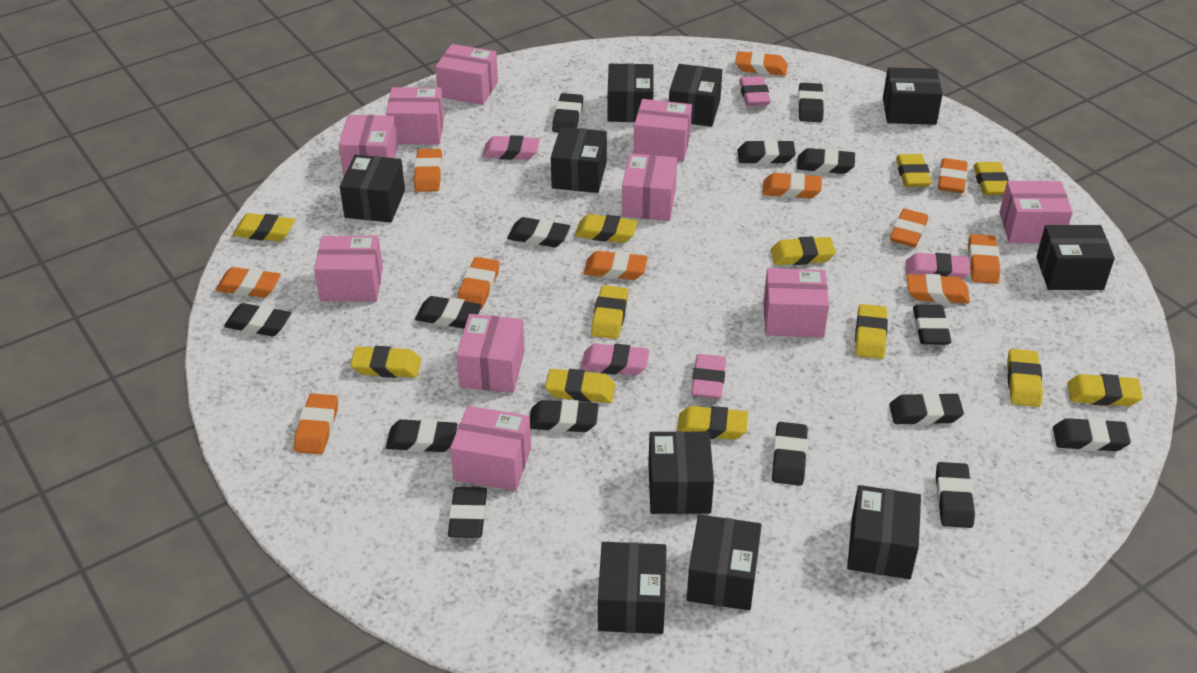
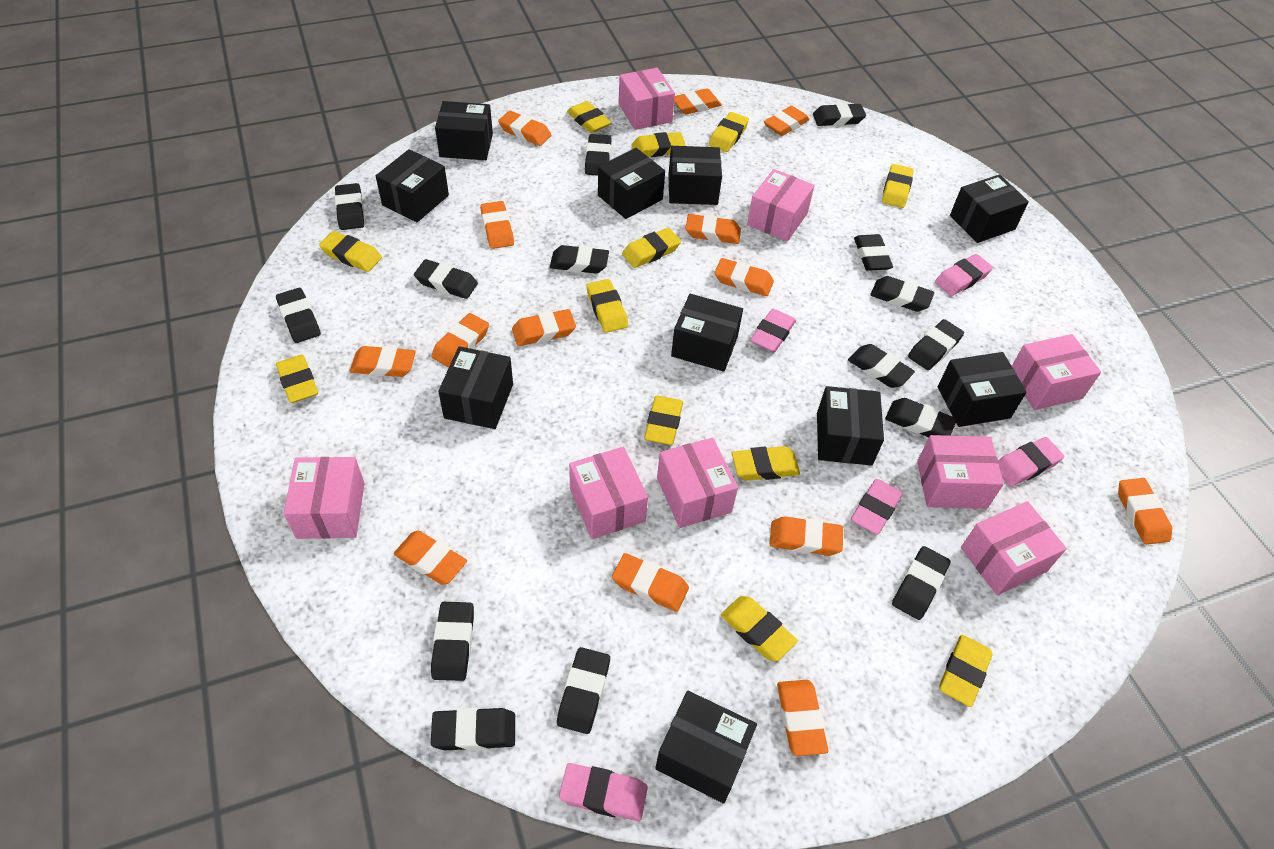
orange eraser: 11 -> 14
pink box: 10 -> 8

